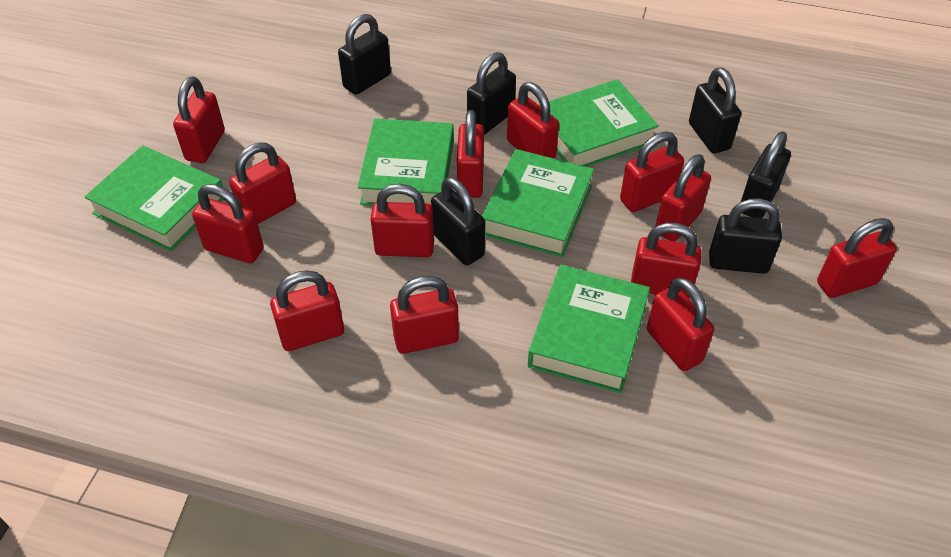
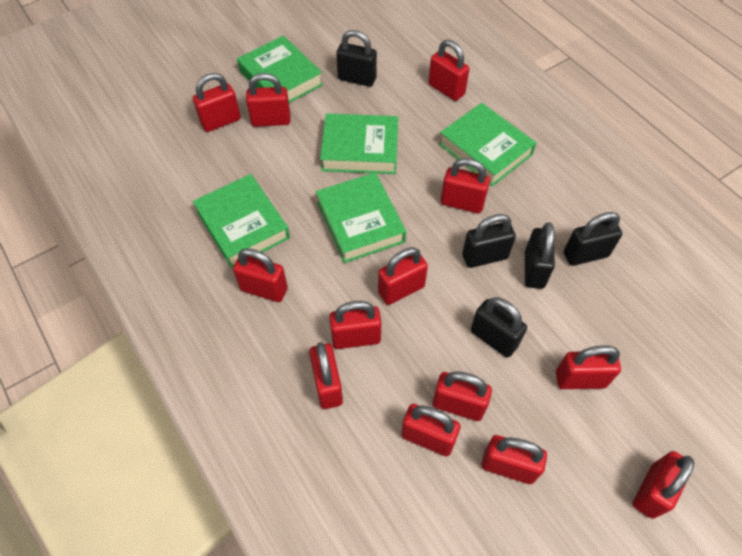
black padlock: 6 -> 5

